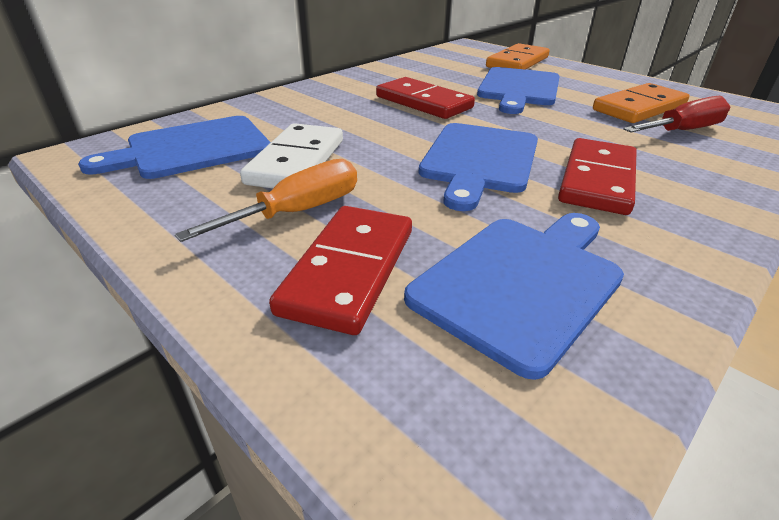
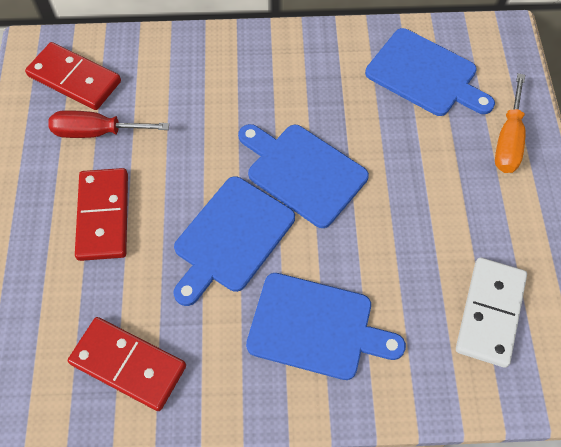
orange domino: 2 -> 0

